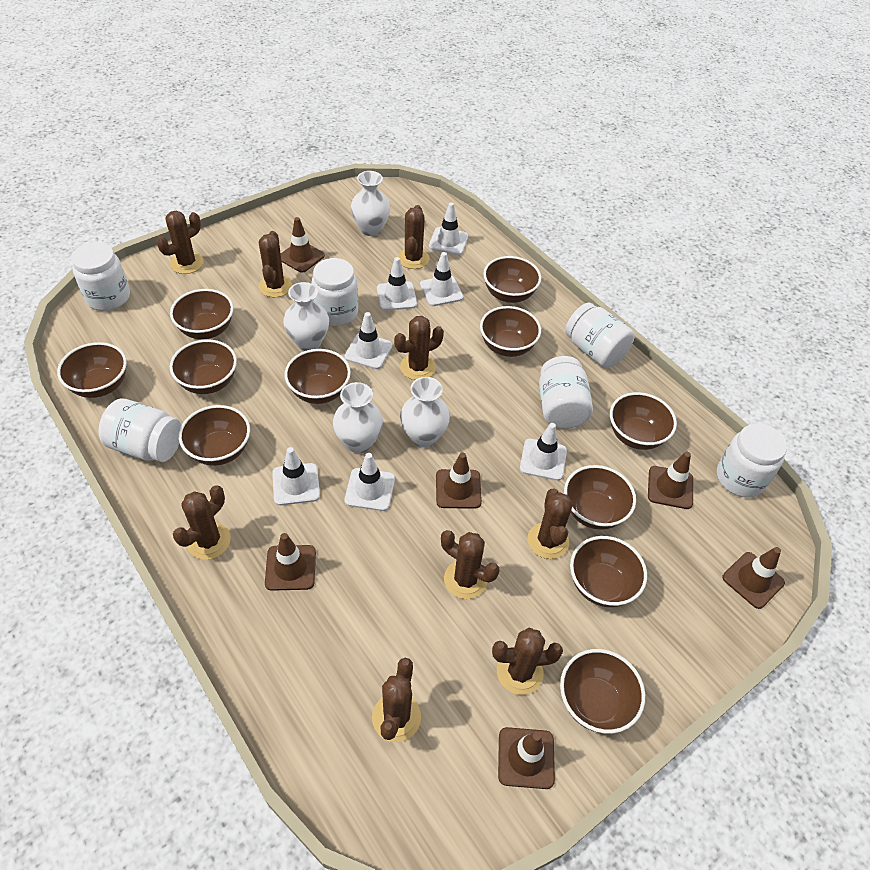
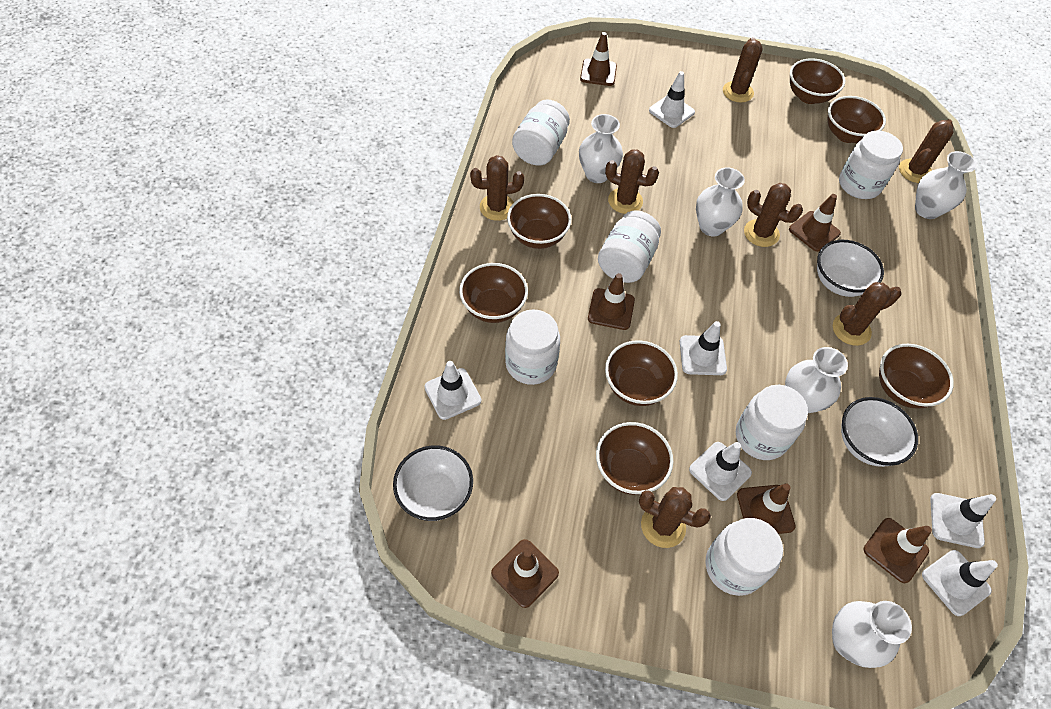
brown bowl: 11 -> 7
brown cactus: 9 -> 7
white bowl: 0 -> 3
white traffic cone: 7 -> 6
white vase: 4 -> 5

